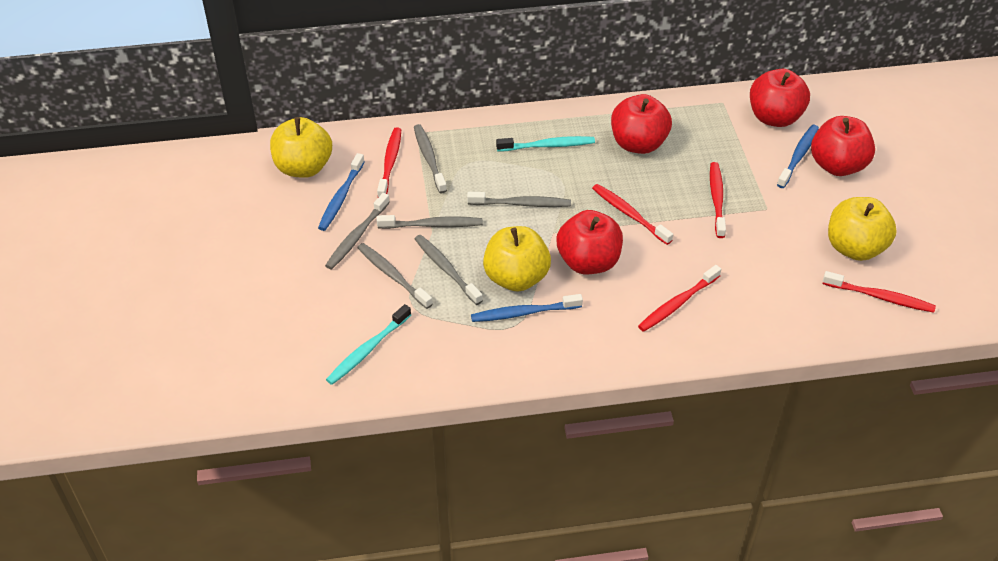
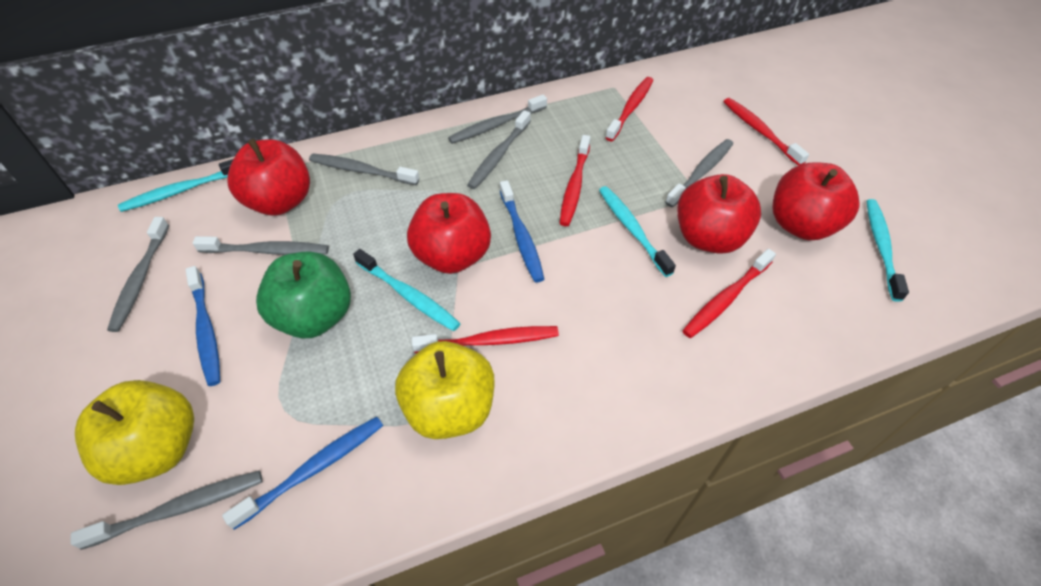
green apple: 0 -> 1
grey toothbrush: 6 -> 7
turquoise toothbrush: 2 -> 4
yellow apple: 3 -> 2

